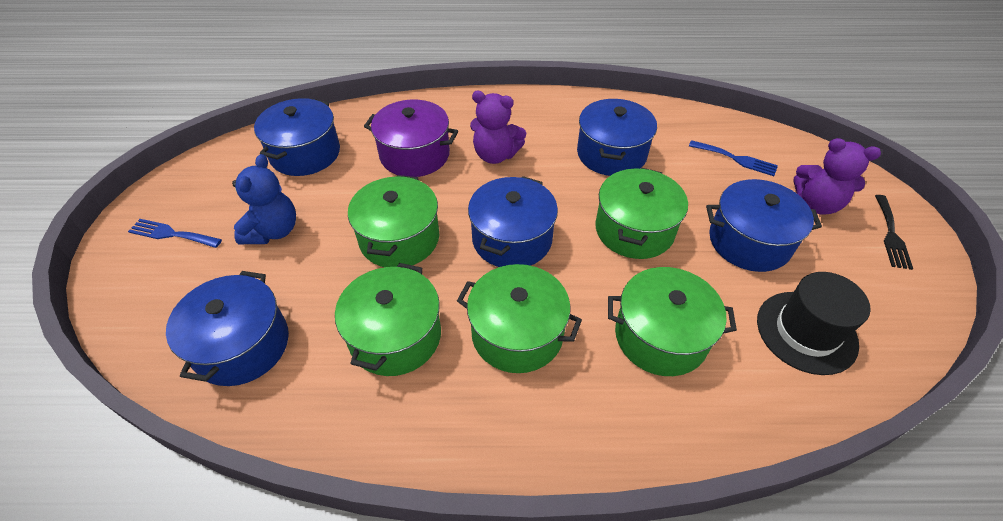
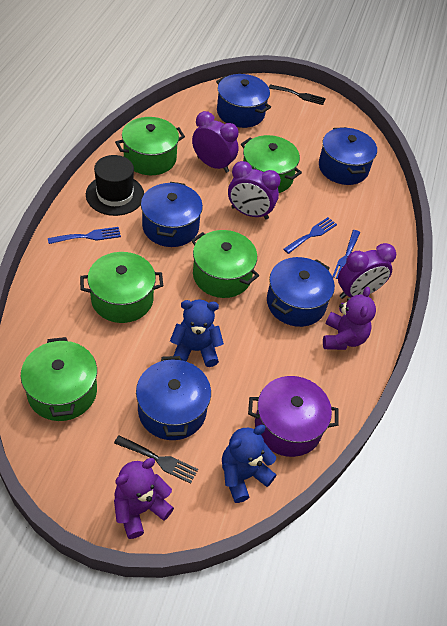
black fork: 1 -> 2
blue fork: 2 -> 3
blue teddy bear: 1 -> 2
purple clock: 0 -> 3

